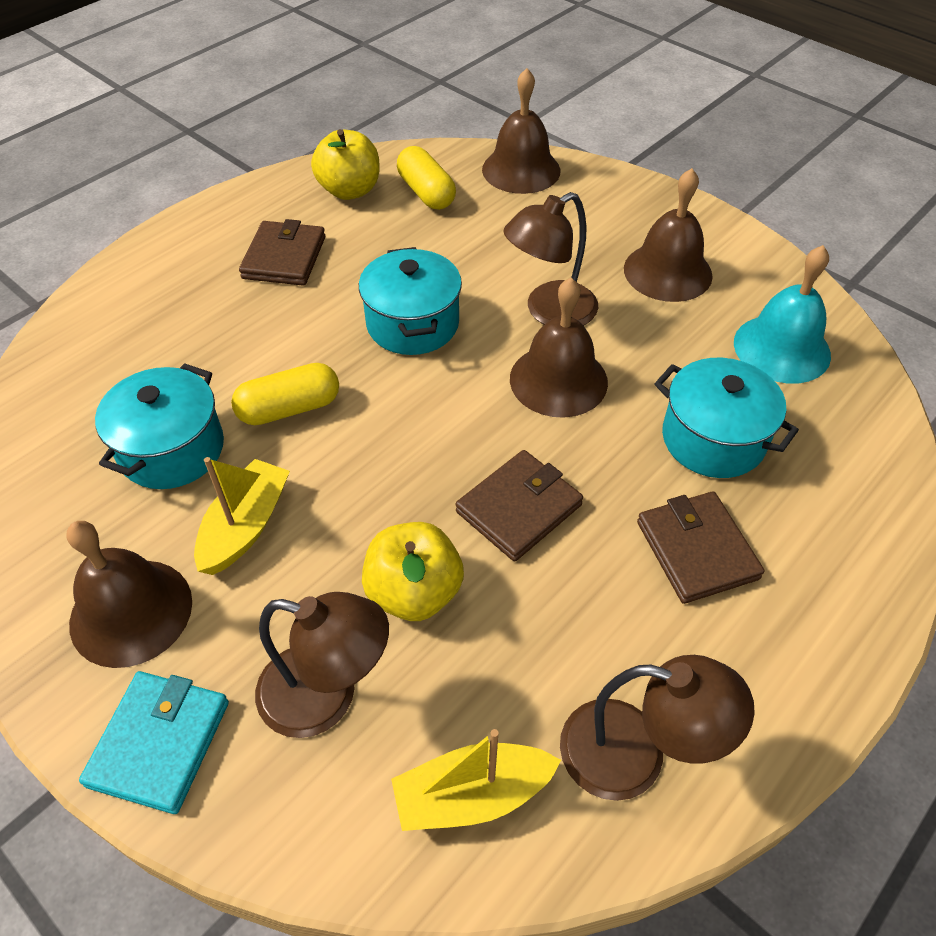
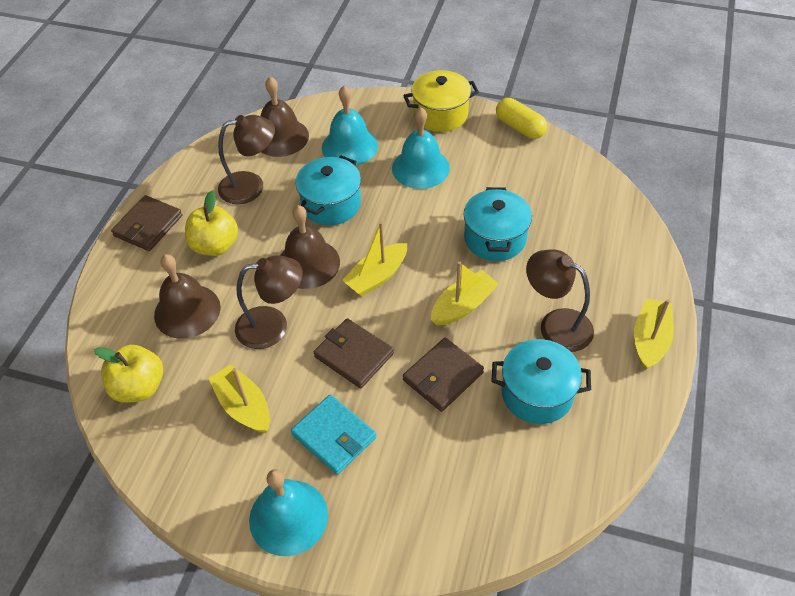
brown bell: 4 -> 3
turquoise bell: 1 -> 3
yellow boat: 2 -> 4
yellow capsule: 2 -> 1
yellow pot: 0 -> 1

